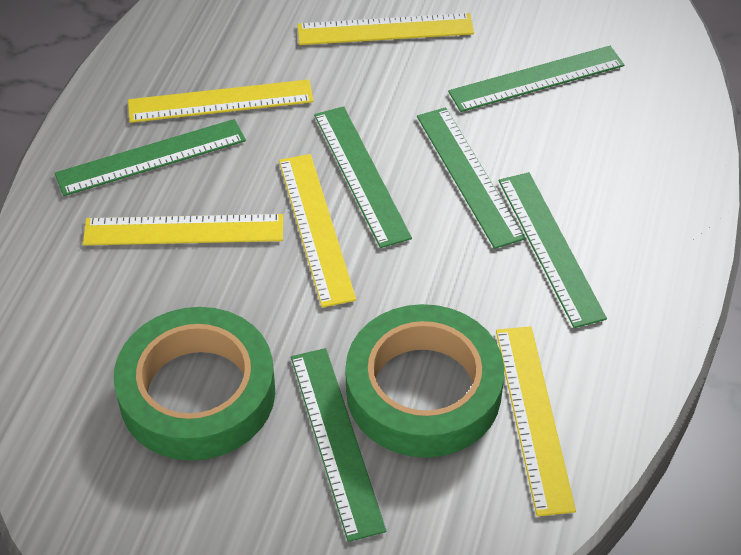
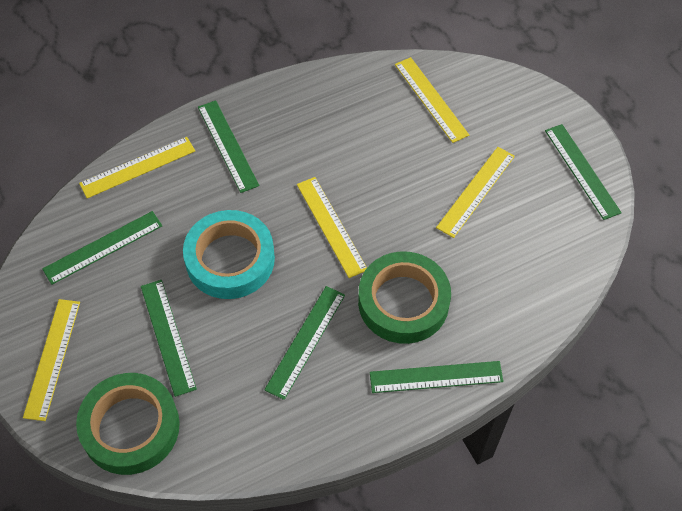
turquoise tape: 0 -> 1

